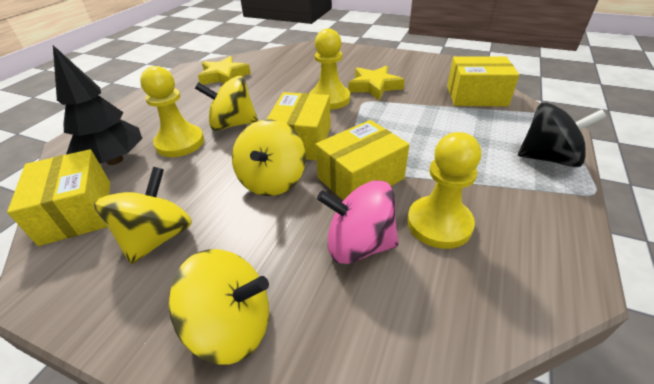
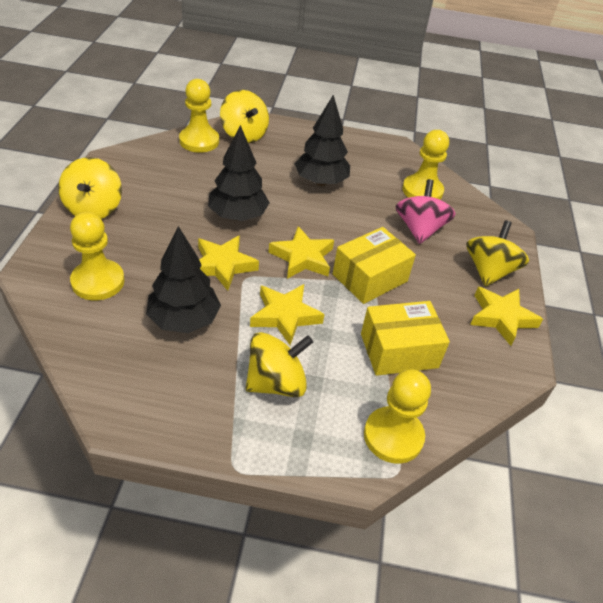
black spinning top: 1 -> 0
black tree: 1 -> 3
yellow box: 4 -> 2
yellow pawn: 3 -> 4
yellow star: 2 -> 4

